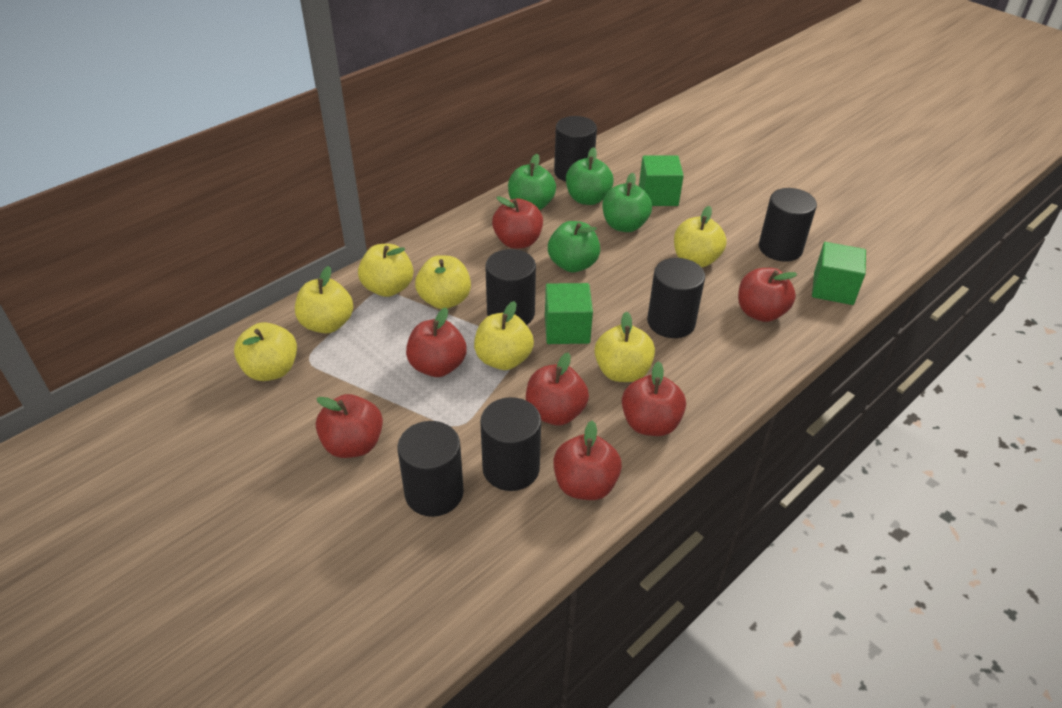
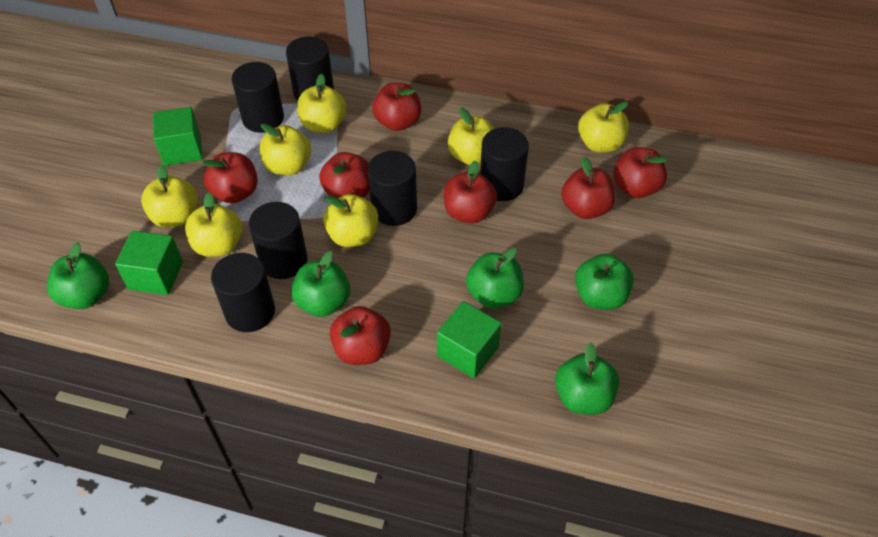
green apple: 4 -> 5

